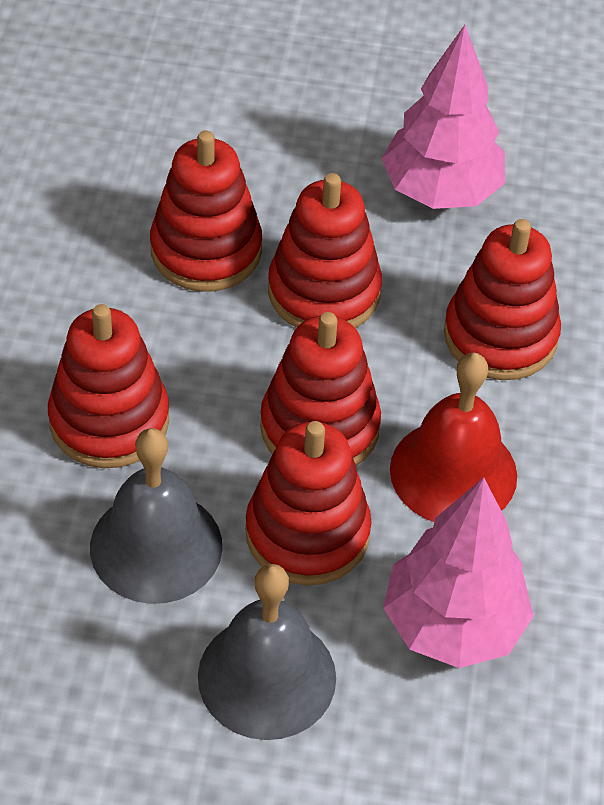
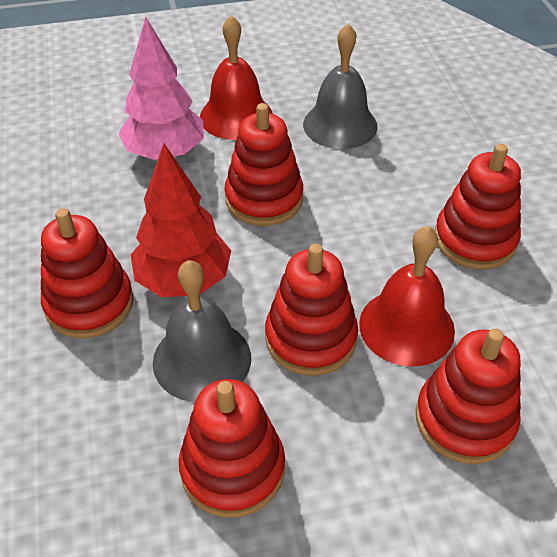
pink tree: 2 -> 1
red bell: 1 -> 2
red tree: 0 -> 1

